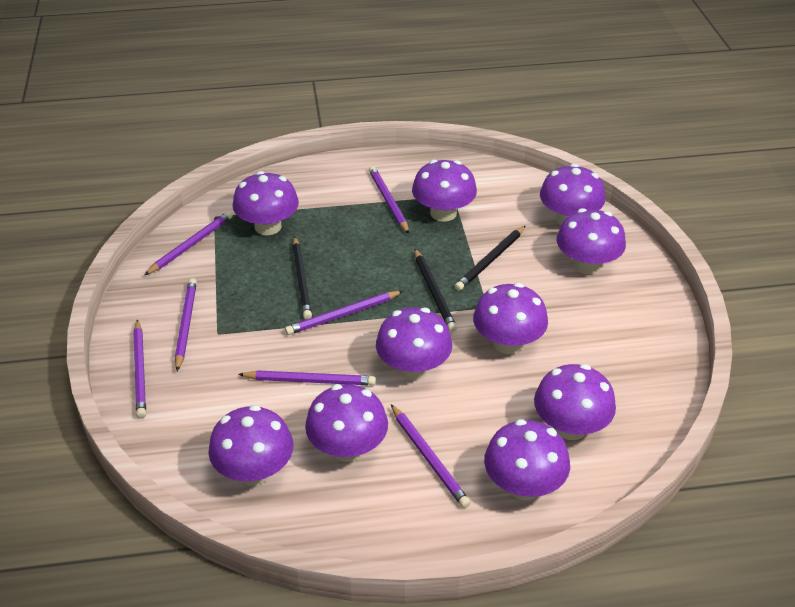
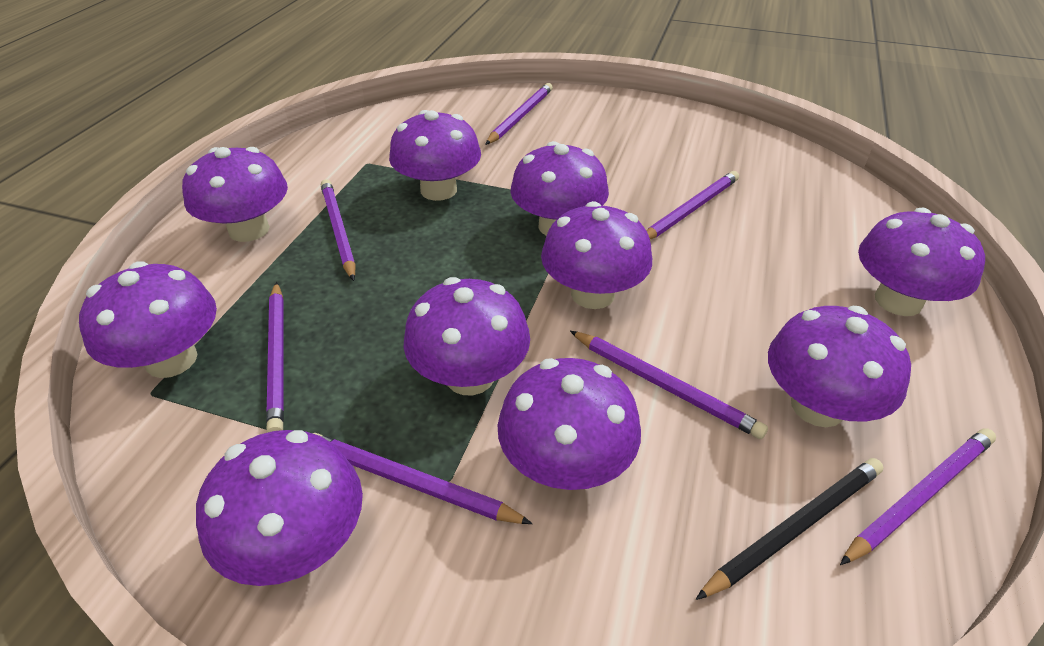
black pencil: 3 -> 1

